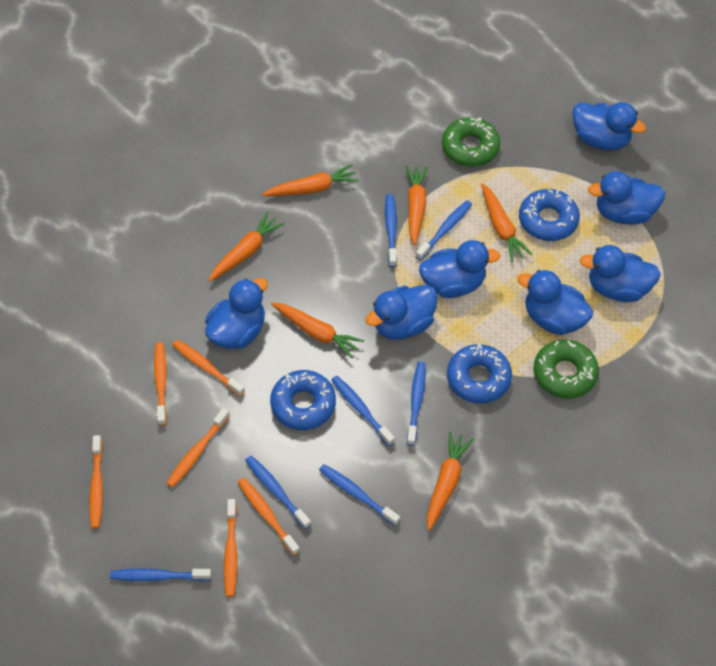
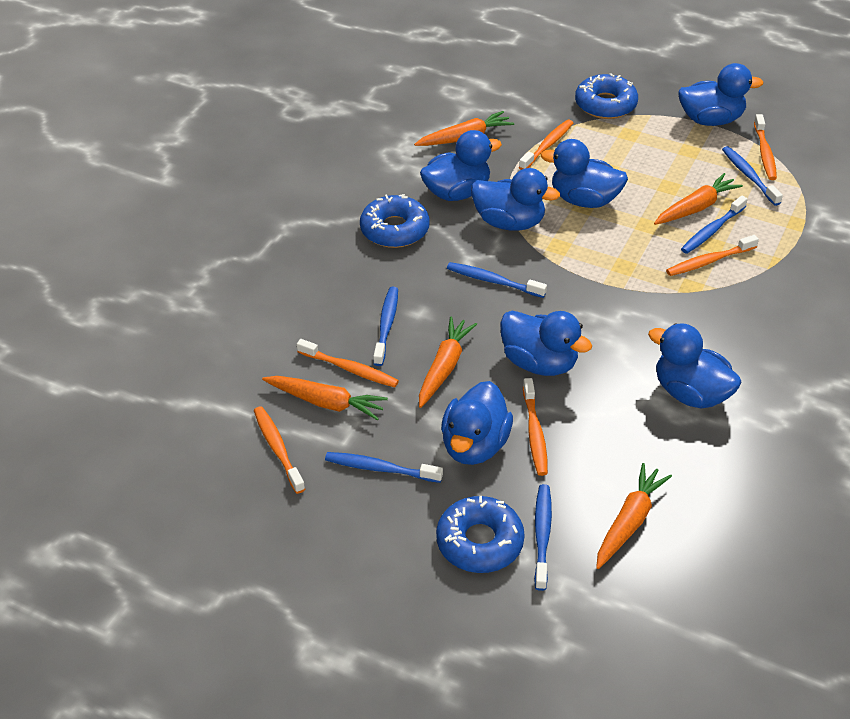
blue toothbrush: 7 -> 6
green donut: 2 -> 0
orange carrot: 6 -> 5

